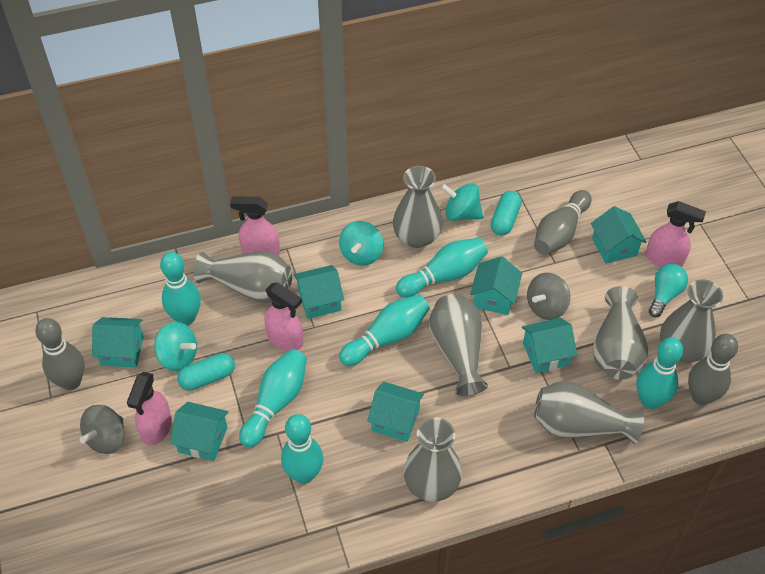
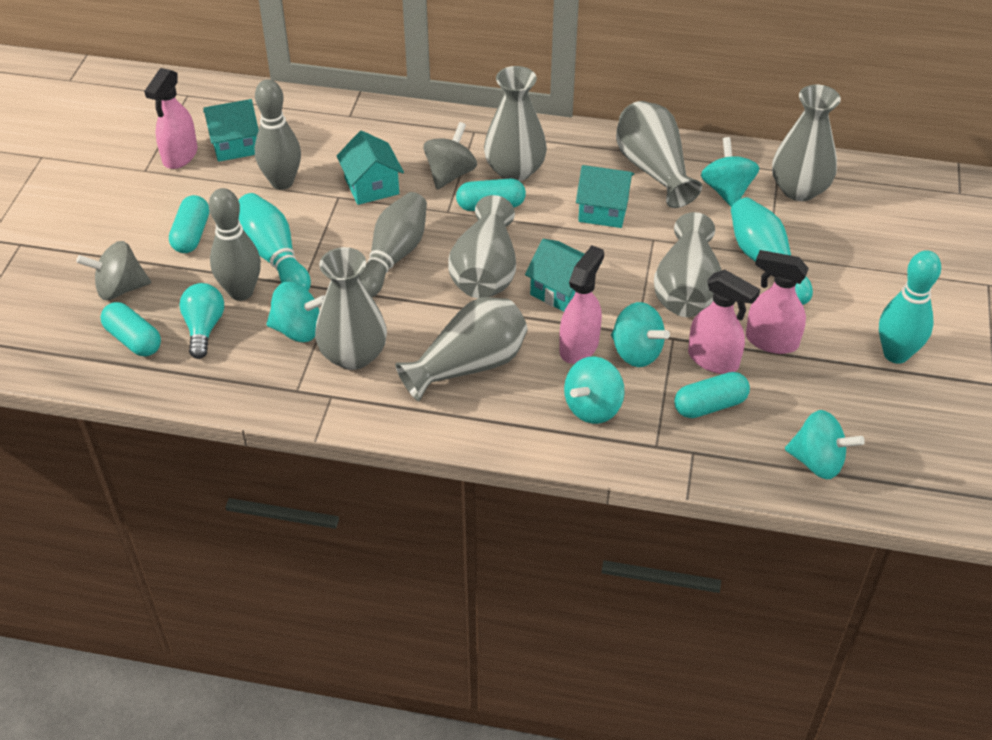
turquoise bowling pin: 6 -> 3
turquoise capsule: 2 -> 4
turquoise house: 7 -> 4
turquoise spinning top: 3 -> 5

